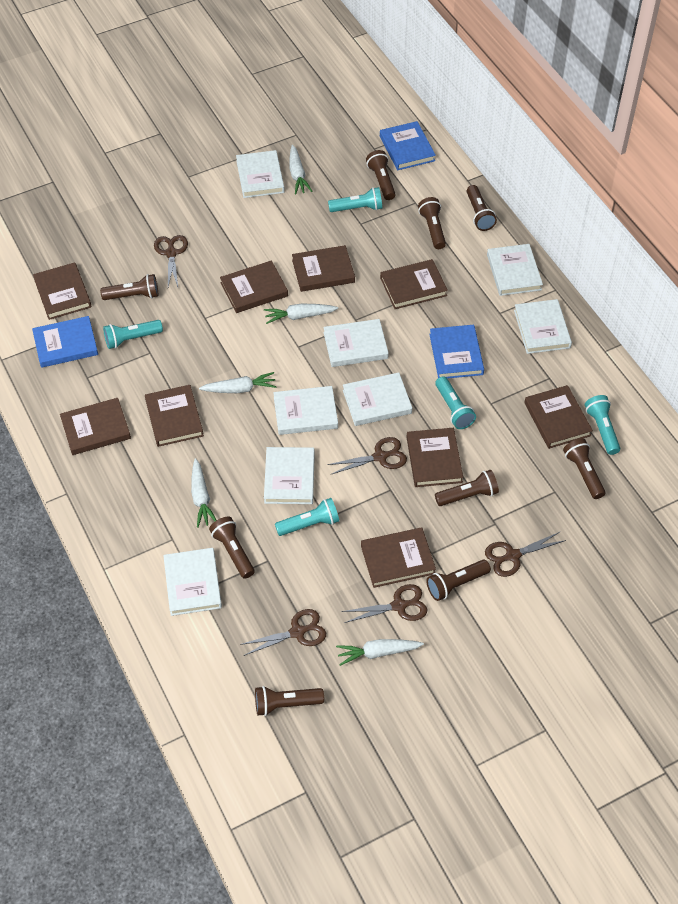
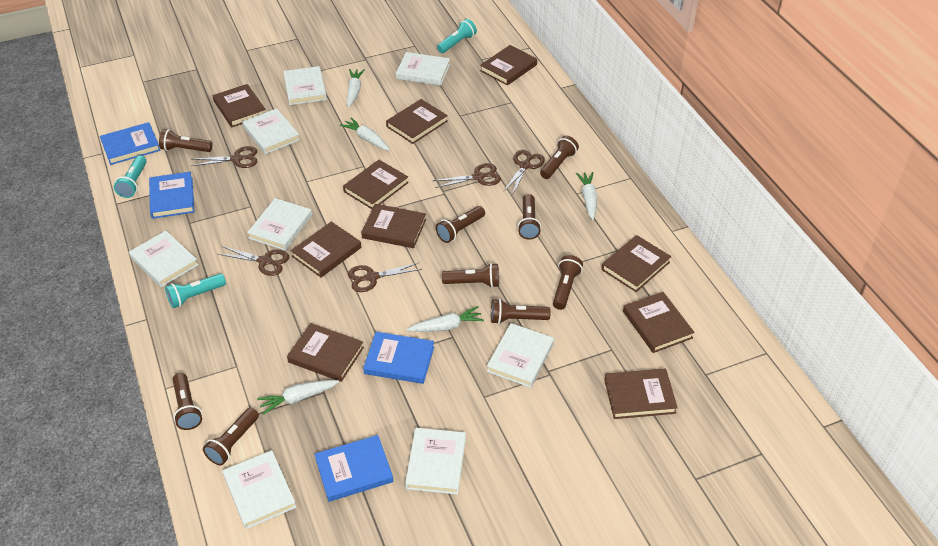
blue book: 3 -> 4
brown book: 9 -> 10
turquoise flashlight: 5 -> 3

